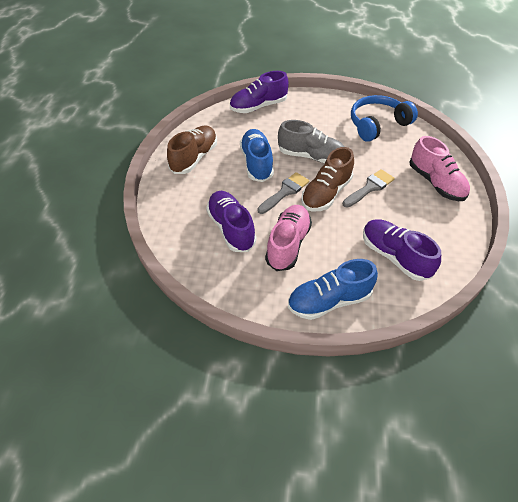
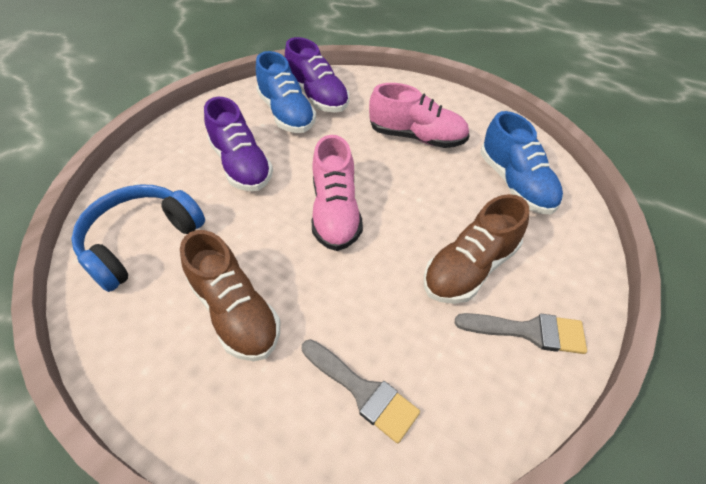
grey shoe: 1 -> 0
purple shoe: 3 -> 2

